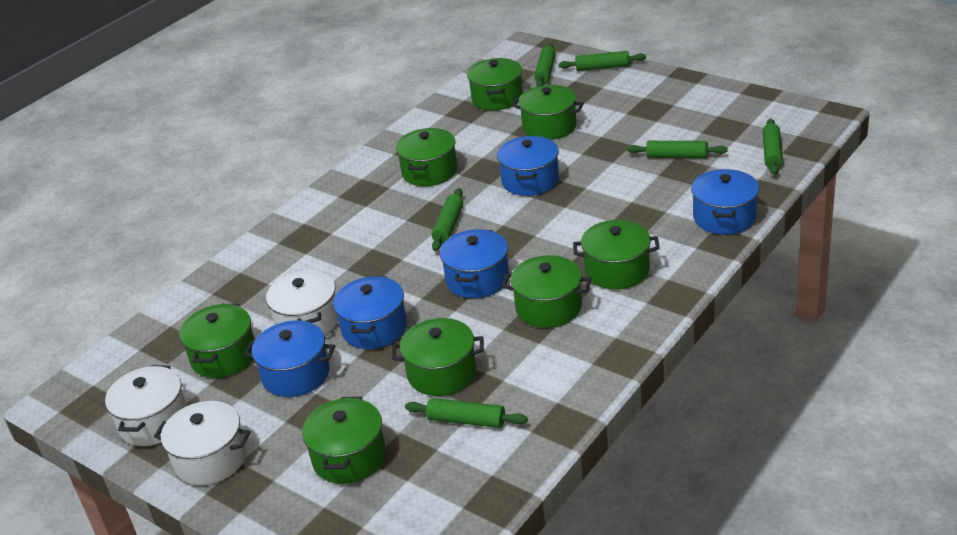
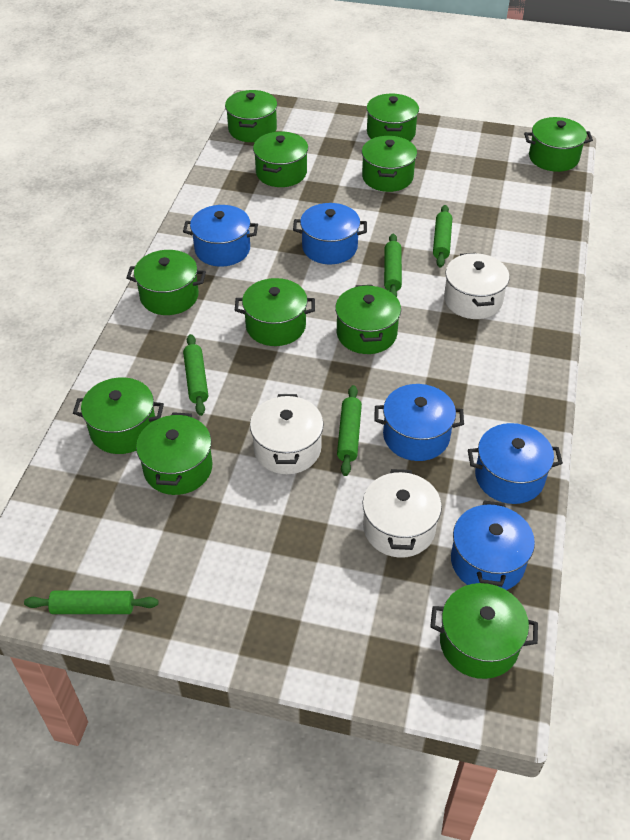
green pot: 8 -> 11
green rolling pin: 6 -> 5

